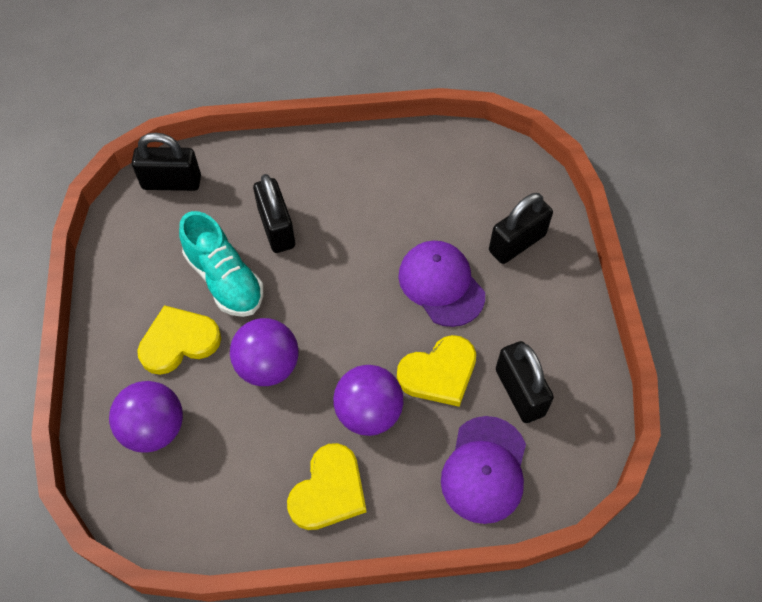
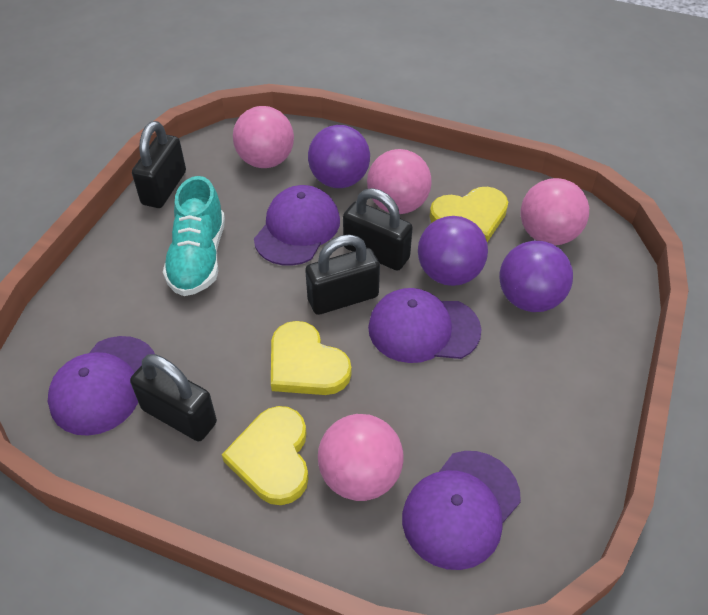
pink ball: 0 -> 4
purple cap: 2 -> 4

